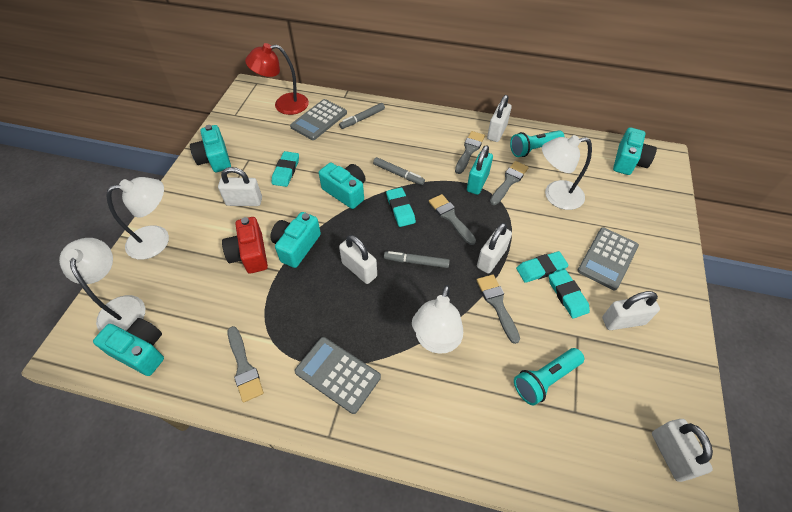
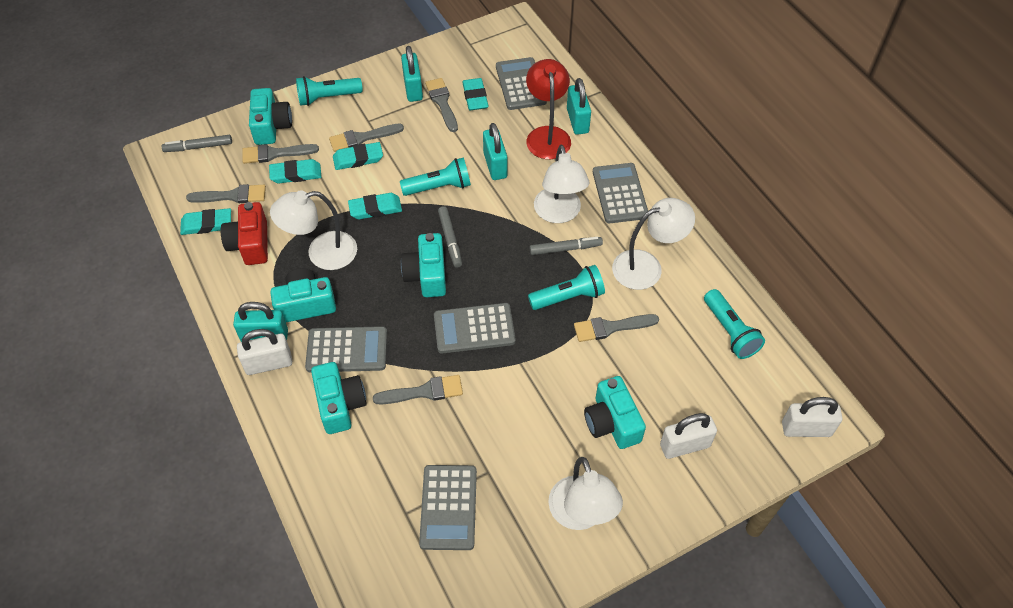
grey brush: 5 -> 6
grey calculator: 3 -> 5
turquoise eraser: 4 -> 5
turquoise flashlight: 2 -> 4
turquoise padlock: 1 -> 4
white padlock: 6 -> 3

